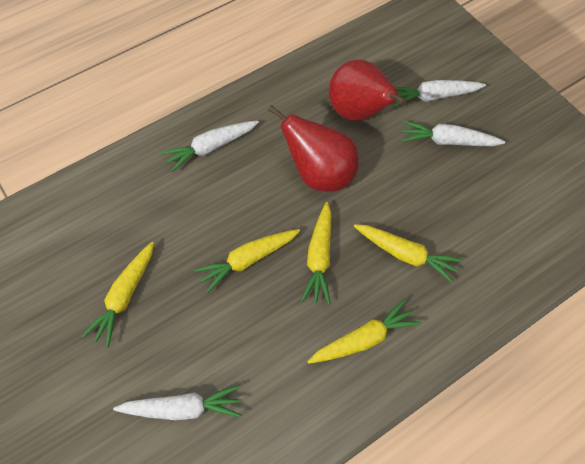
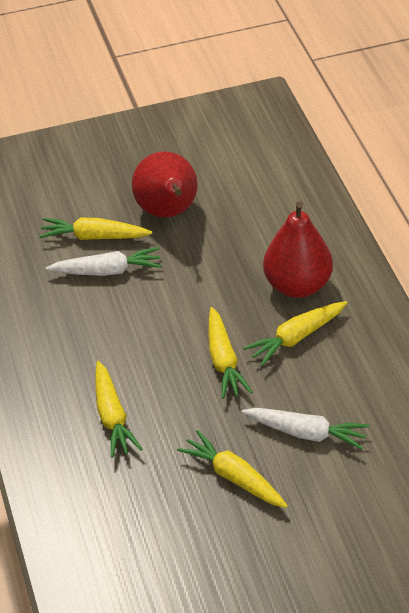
white carrot: 4 -> 2

